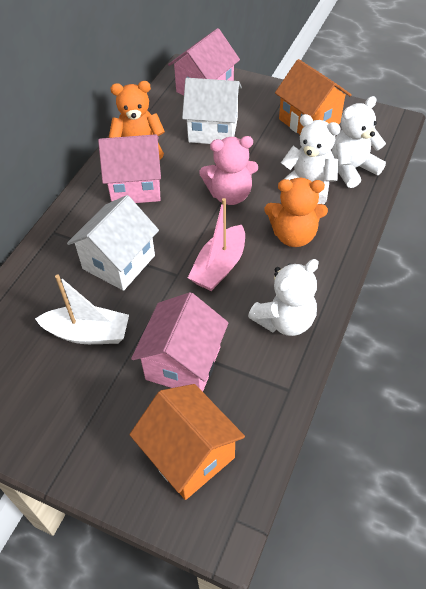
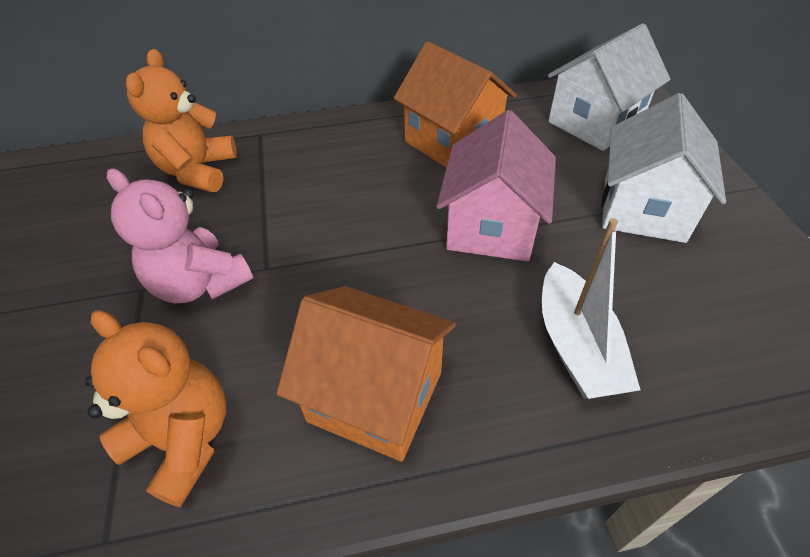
pink boat: 1 -> 0
pink house: 3 -> 1
white teddy bear: 3 -> 0

